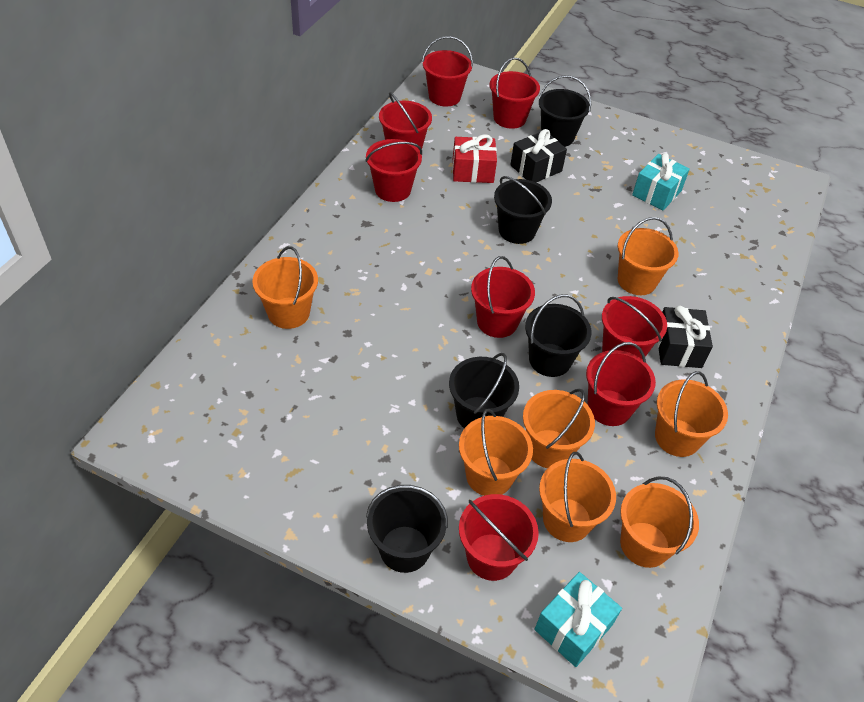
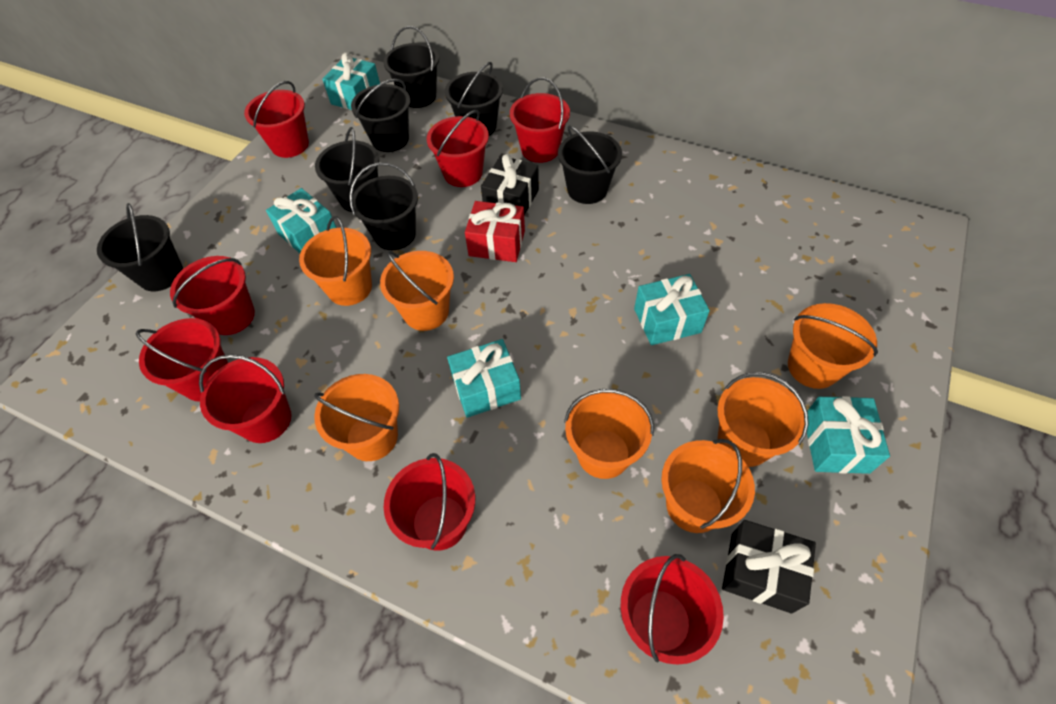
black bucket: 5 -> 7
turquoise gift: 2 -> 5

